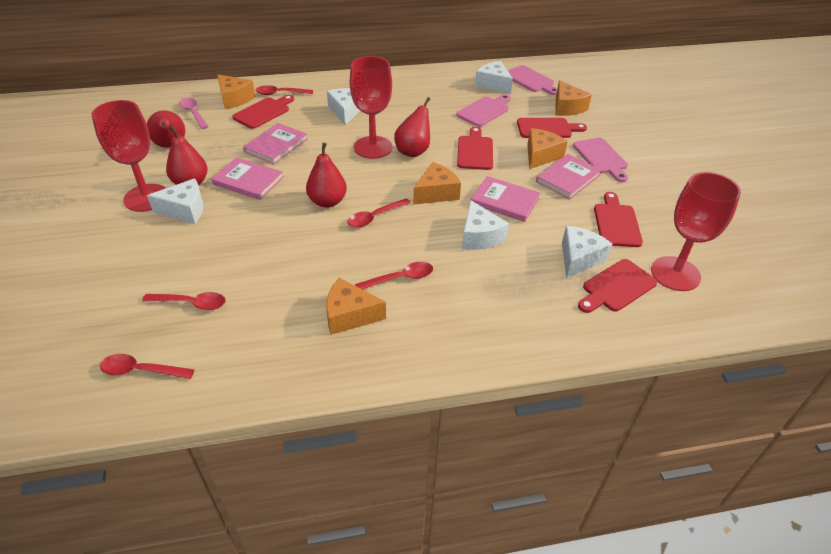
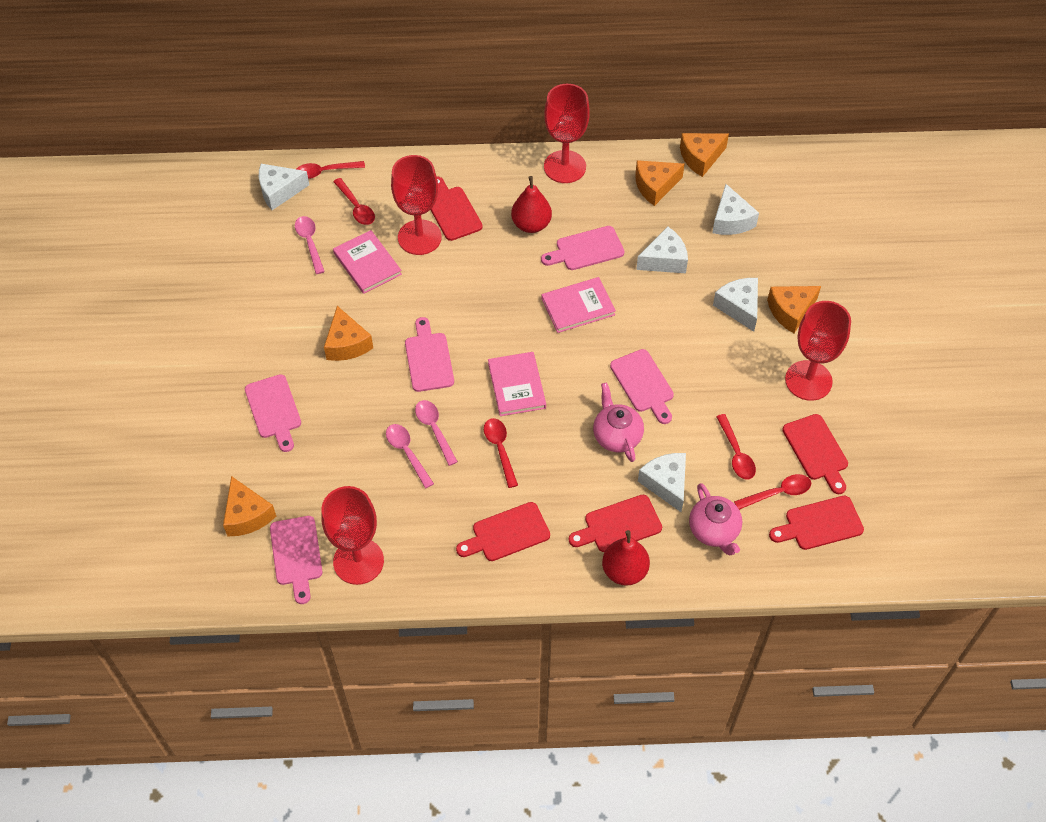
pink book: 4 -> 3
pink cutting board: 3 -> 5
pink spoon: 1 -> 3
pink teapot: 0 -> 2
red goblet: 3 -> 4
red pear: 4 -> 2

